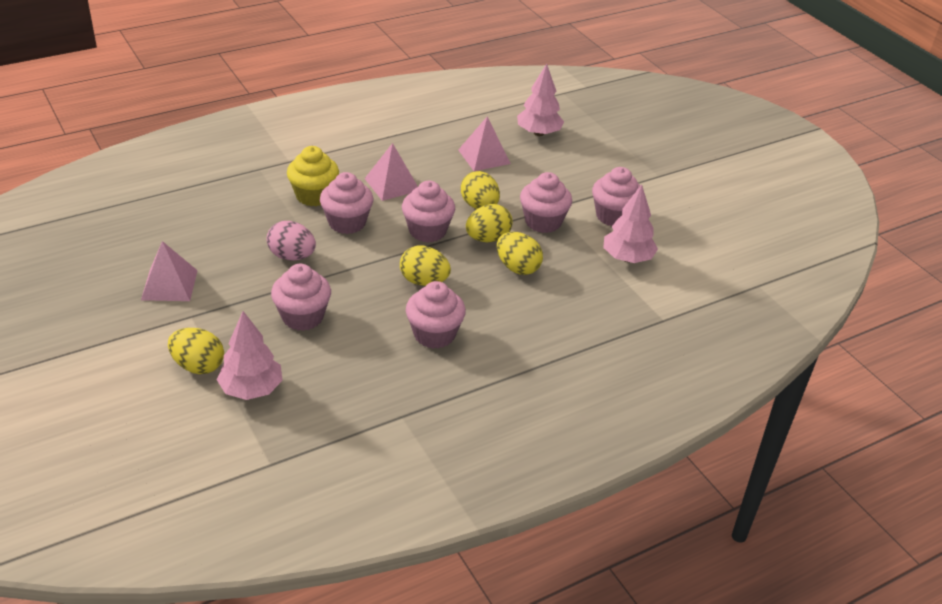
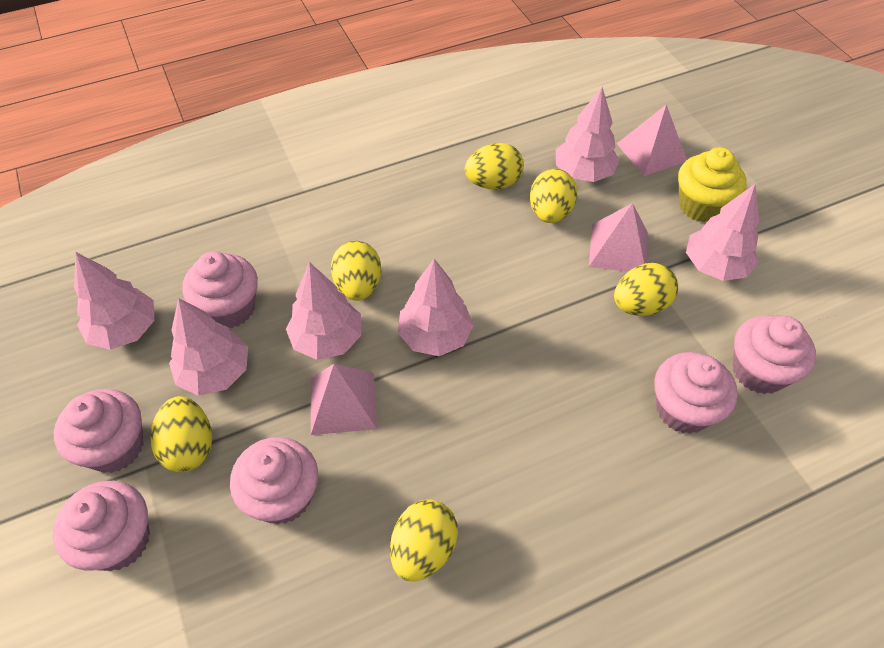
pink egg: 1 -> 0
pink tree: 3 -> 6
yellow egg: 5 -> 6

